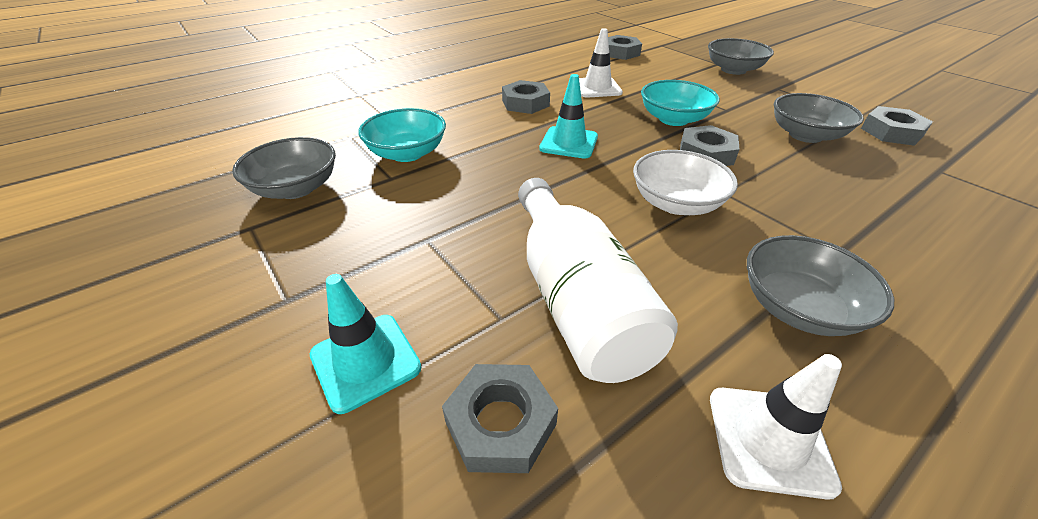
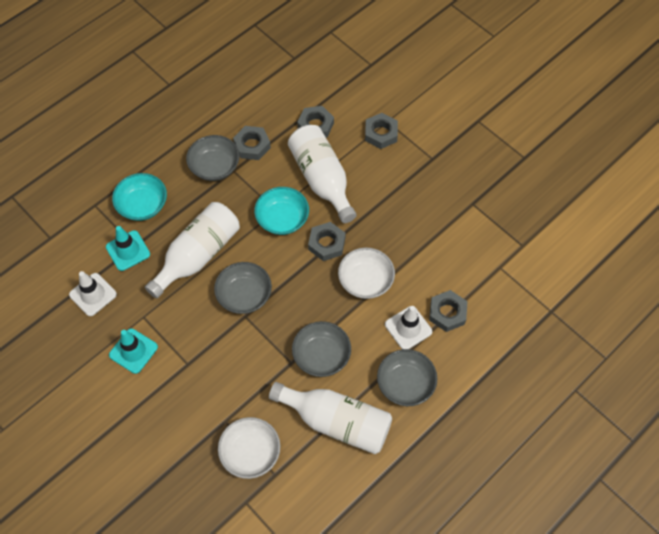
white bottle: 1 -> 3
white bowl: 1 -> 2

